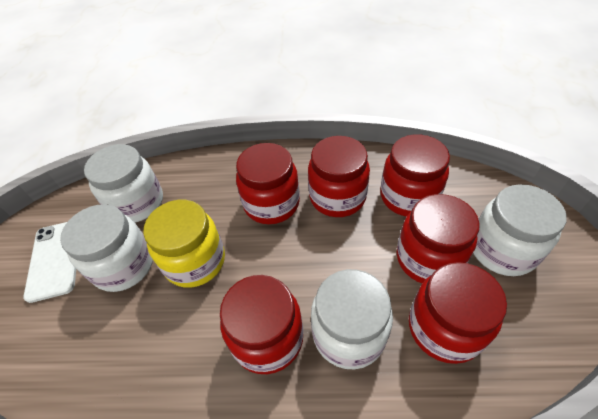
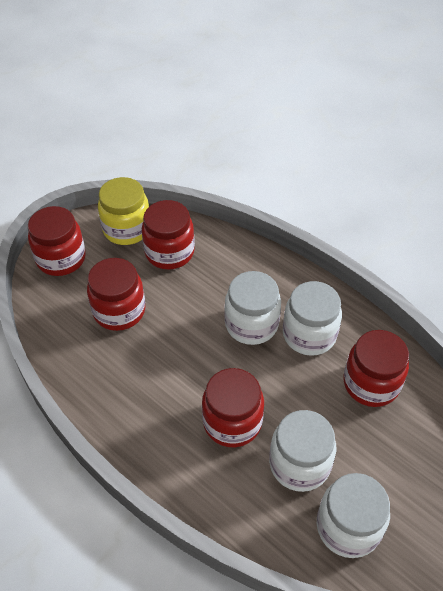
red jar: 6 -> 5
white phone: 1 -> 0

